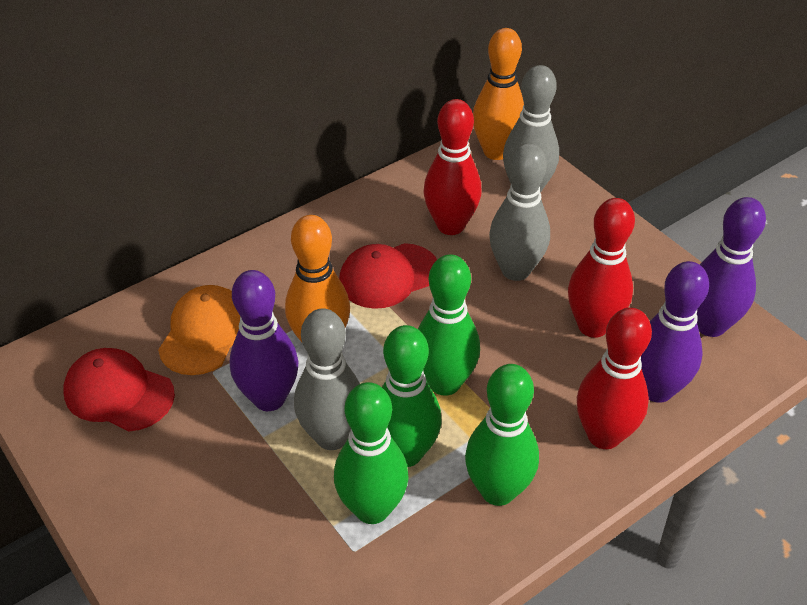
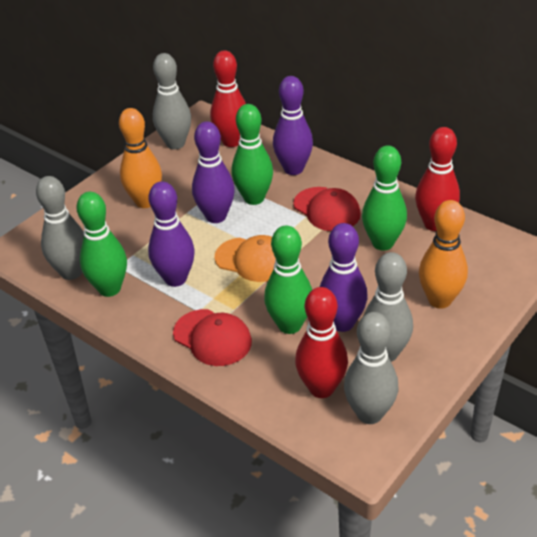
grey bowling pin: 3 -> 4
purple bowling pin: 3 -> 4

